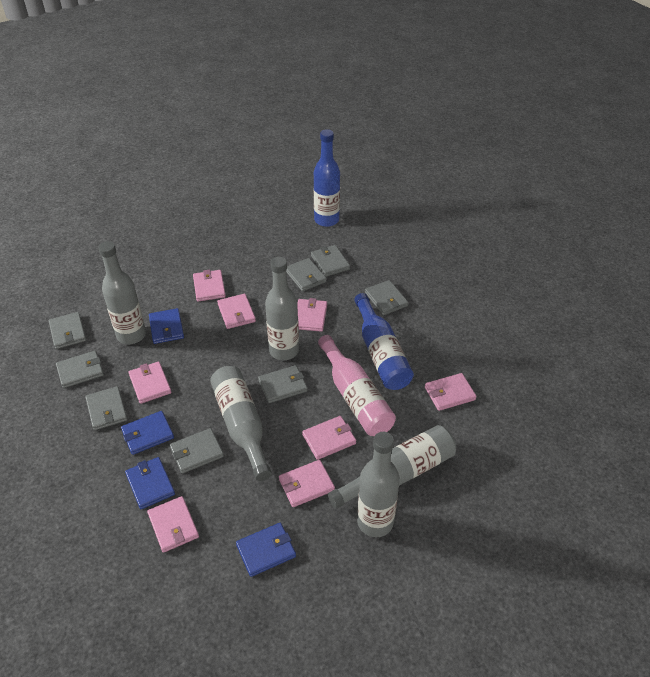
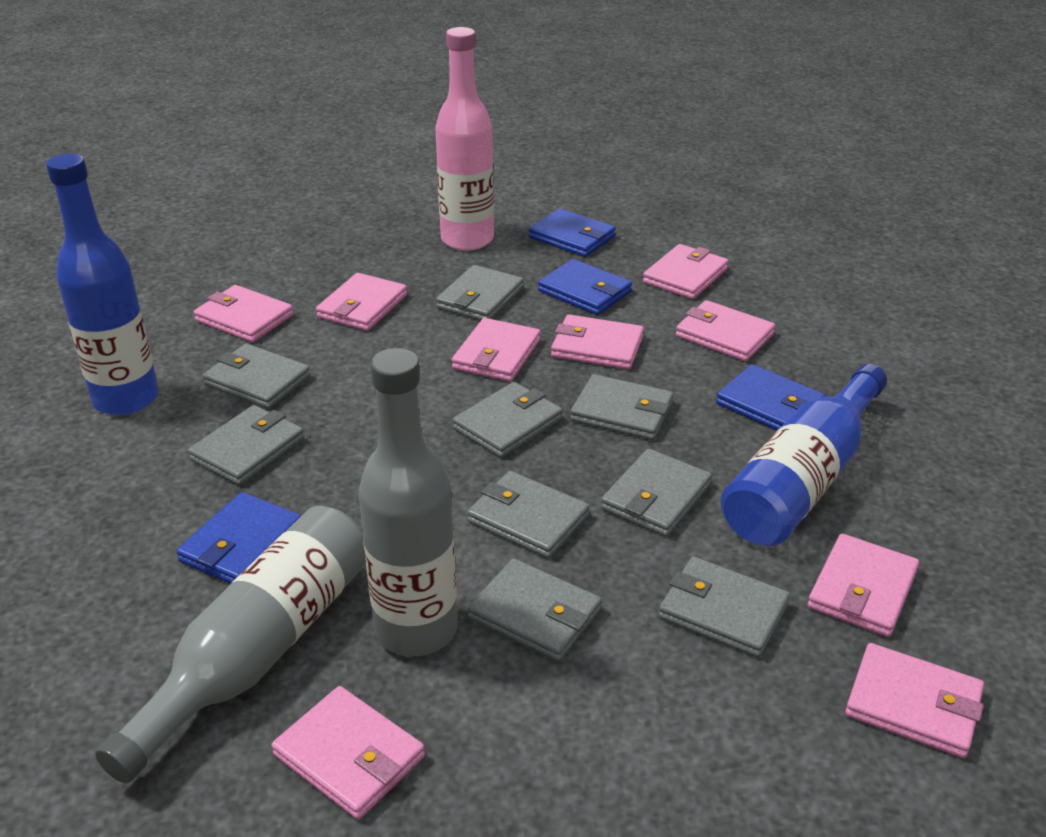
grey bottle: 5 -> 2
grey wallet: 8 -> 9
pink wallet: 8 -> 9

